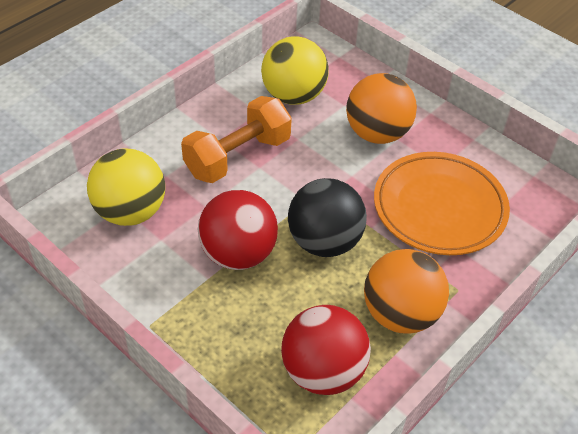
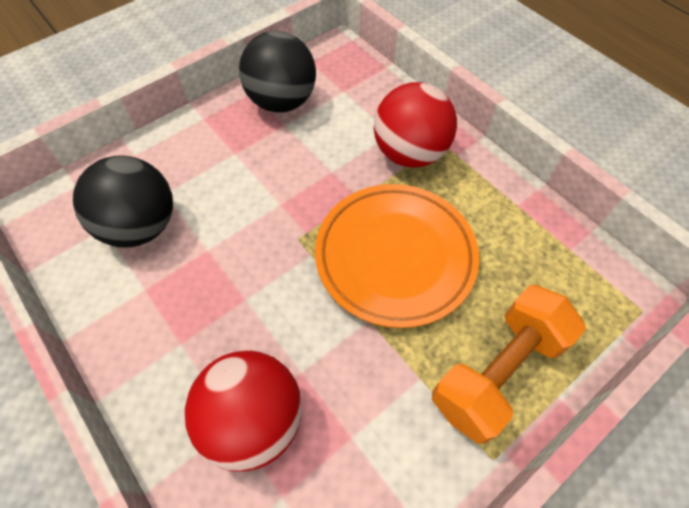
black ball: 1 -> 2
orange ball: 2 -> 0
yellow ball: 2 -> 0

